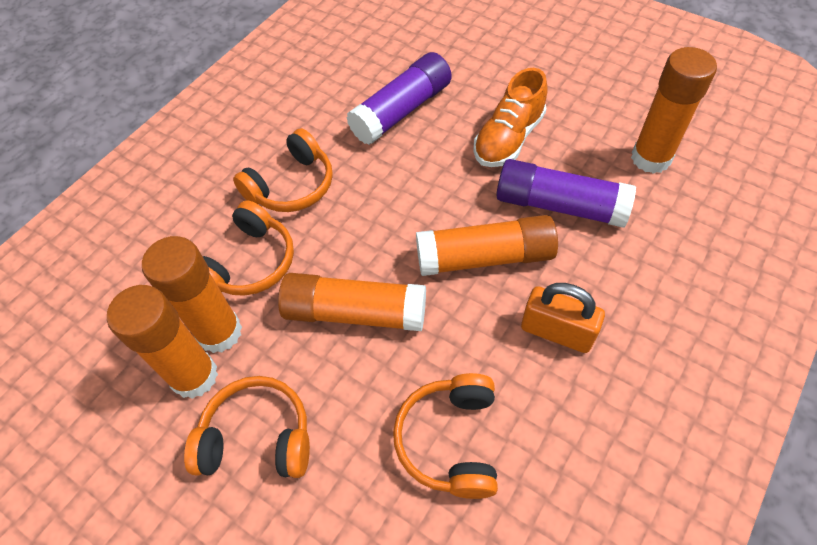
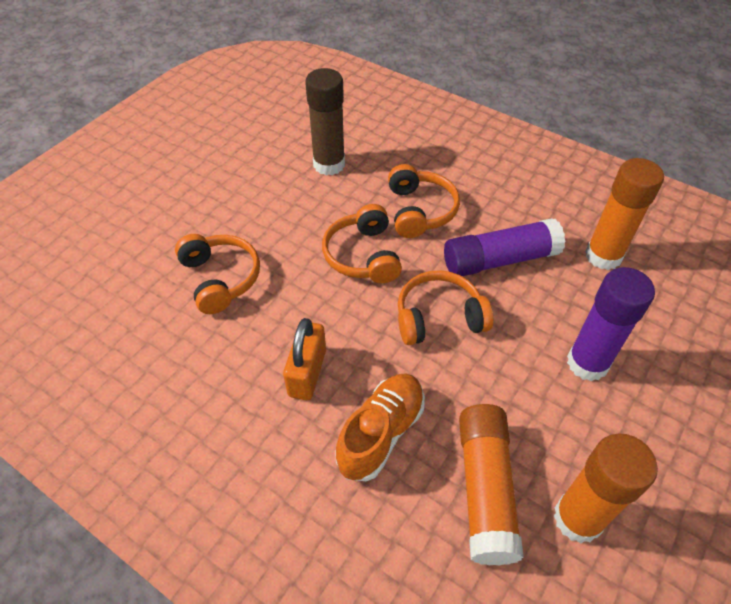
brown glue stick: 0 -> 1
orange glue stick: 5 -> 3

